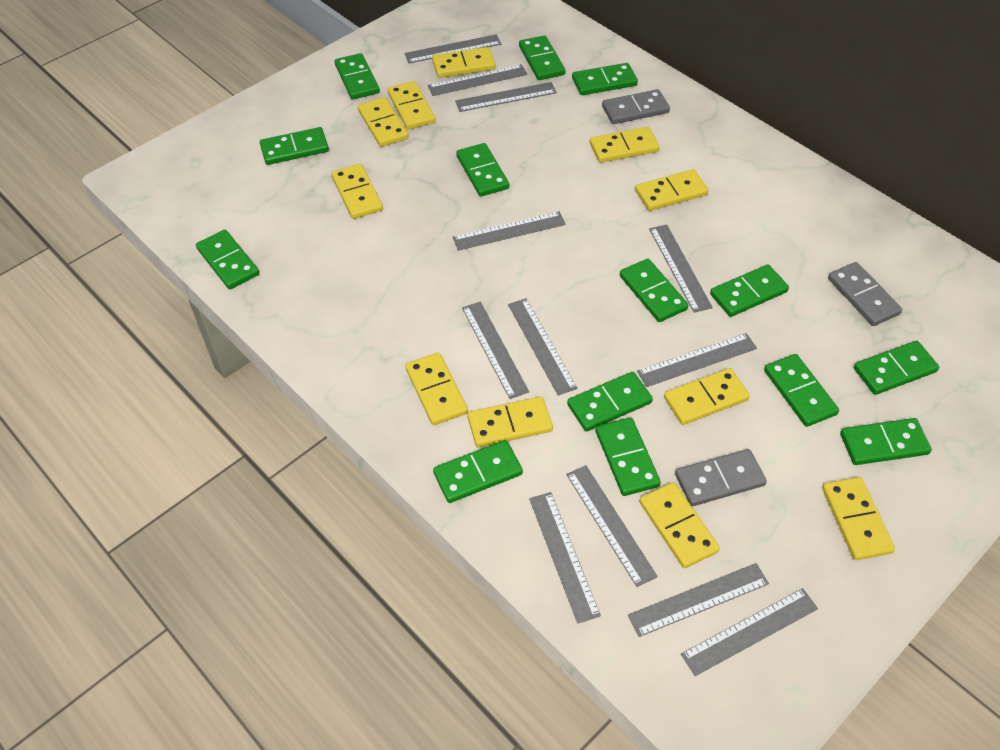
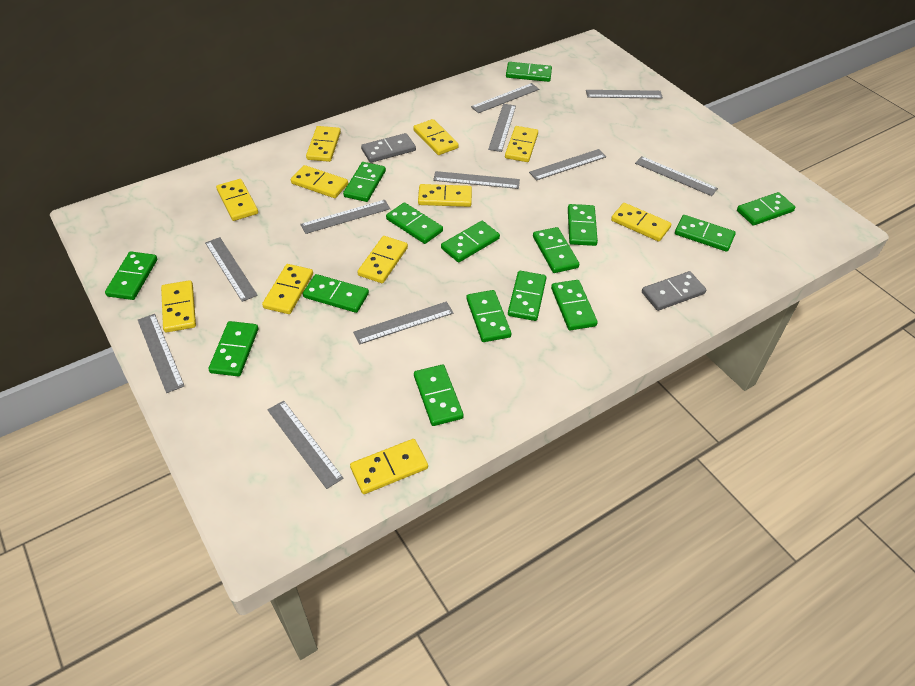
green domino: 14 -> 15
grey domino: 3 -> 2
grey ruler: 12 -> 11

